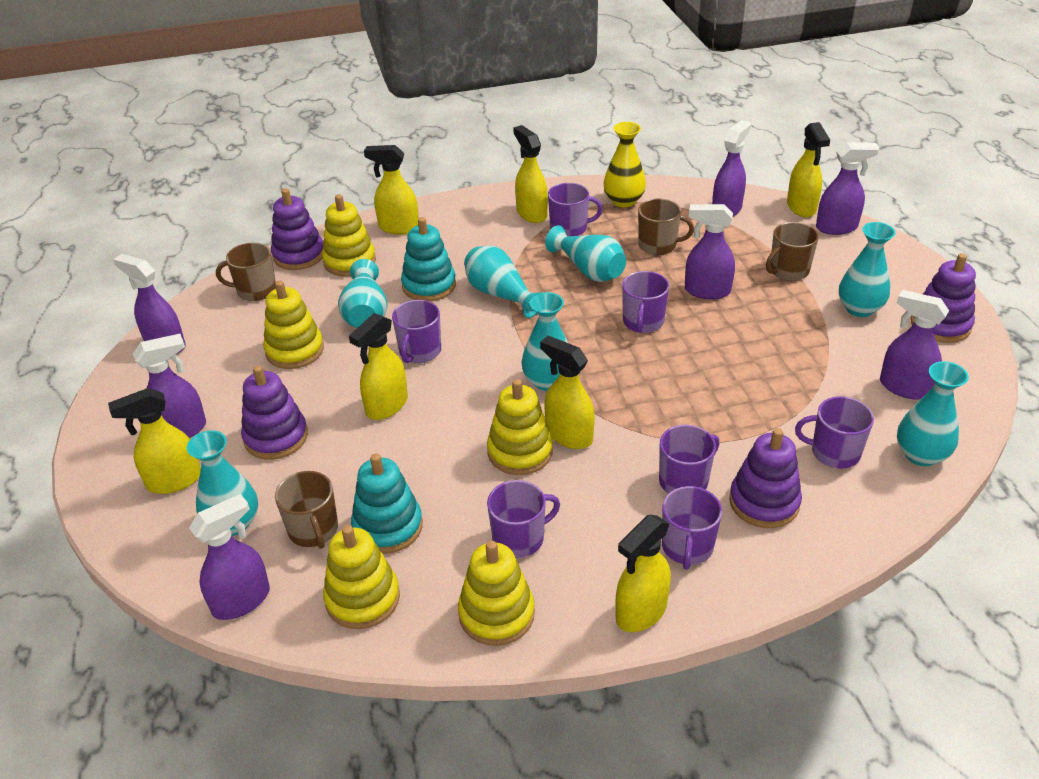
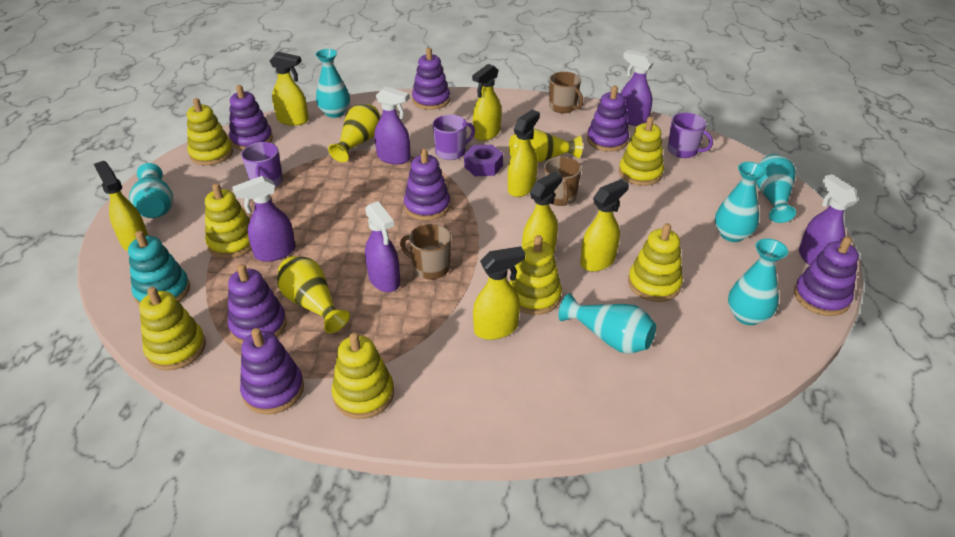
brown mug: 4 -> 3
purple mug: 7 -> 3
purple nut: 0 -> 1
purple spray bottle: 7 -> 5
purple stacking toy: 4 -> 7
turquoise stacking toy: 2 -> 1
turquoise vase: 7 -> 6
yellow stacking toy: 5 -> 7
yellow vase: 1 -> 3

